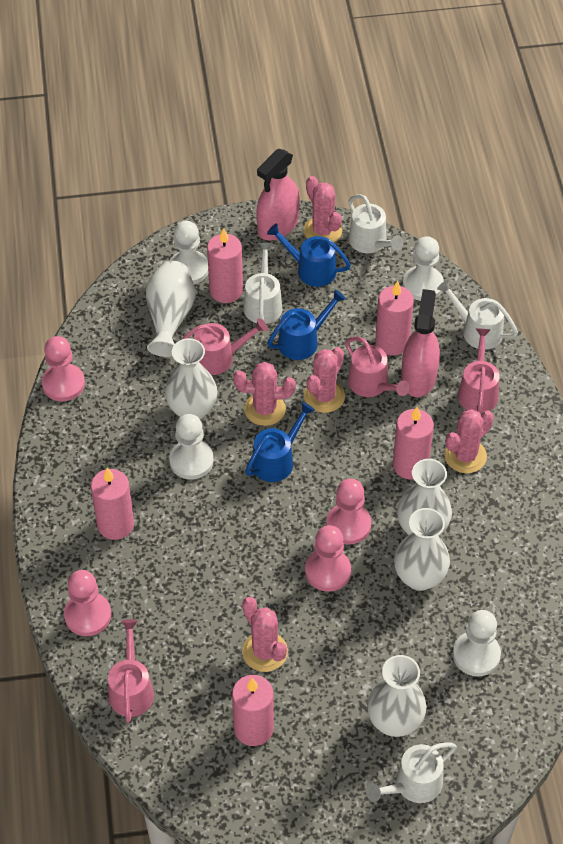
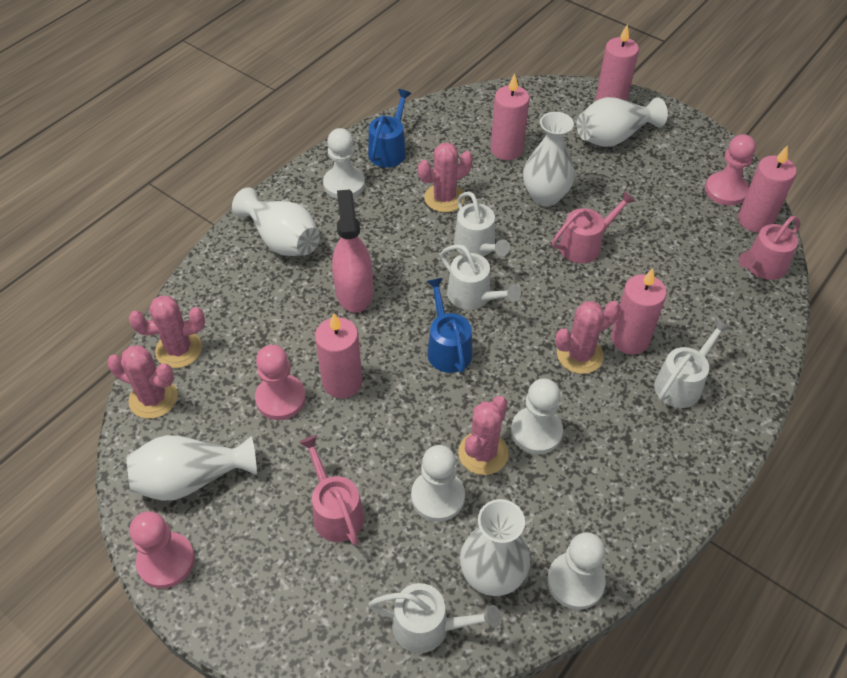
blue watering can: 3 -> 2
pink pawn: 4 -> 3
pink spray bottle: 2 -> 1
pink watering can: 4 -> 3

